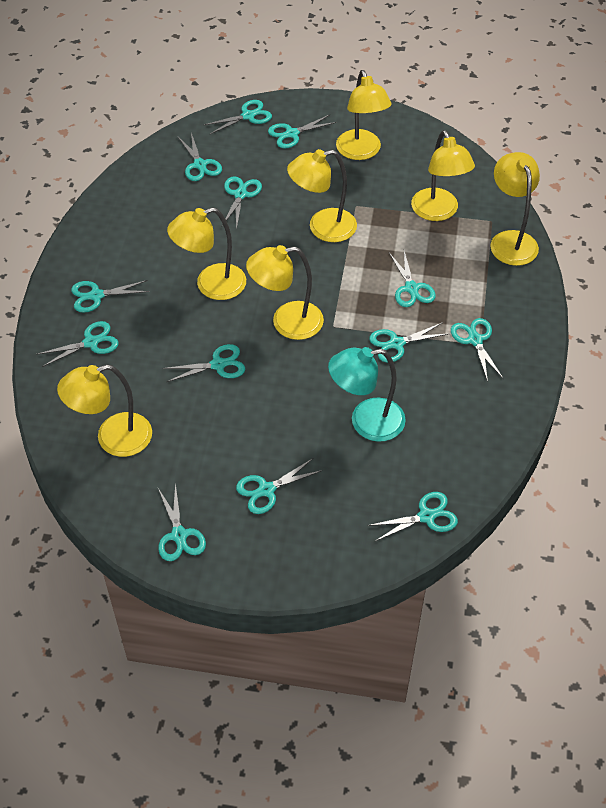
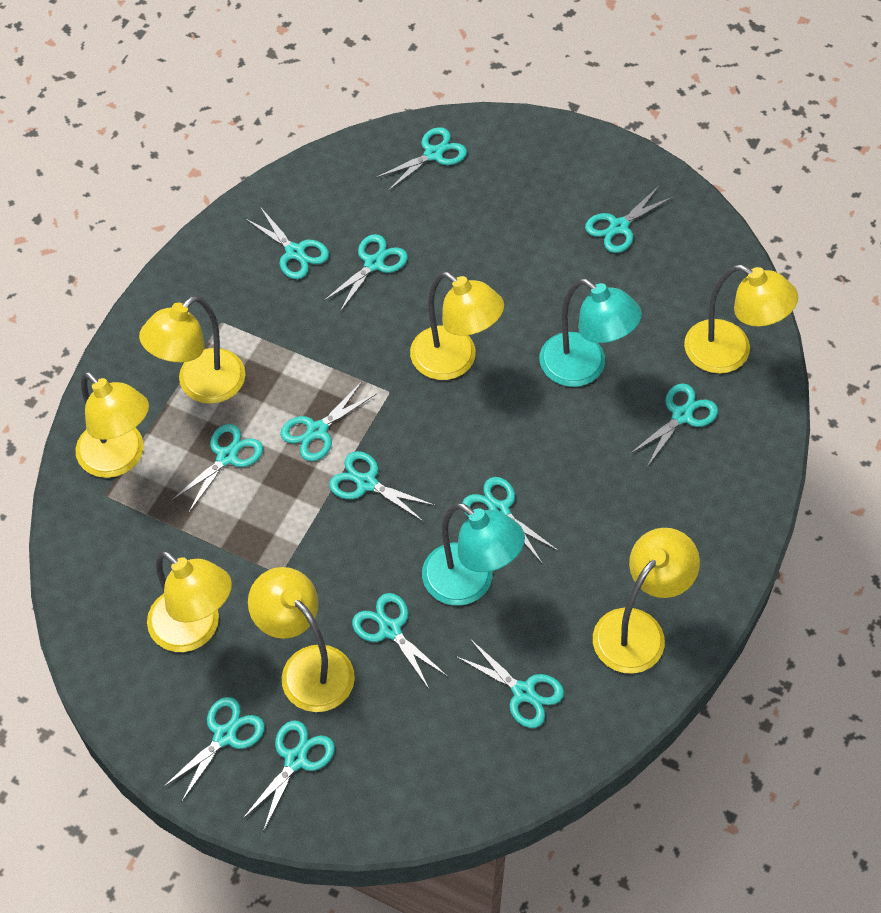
turquoise lamp: 1 -> 2

